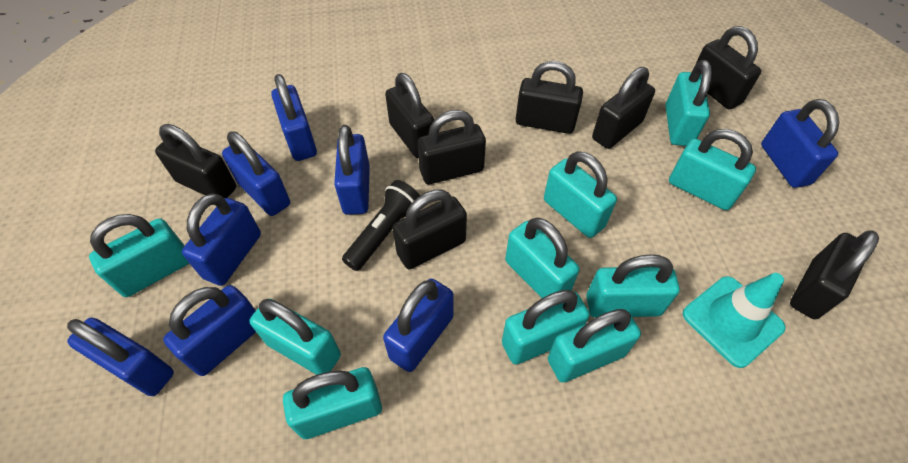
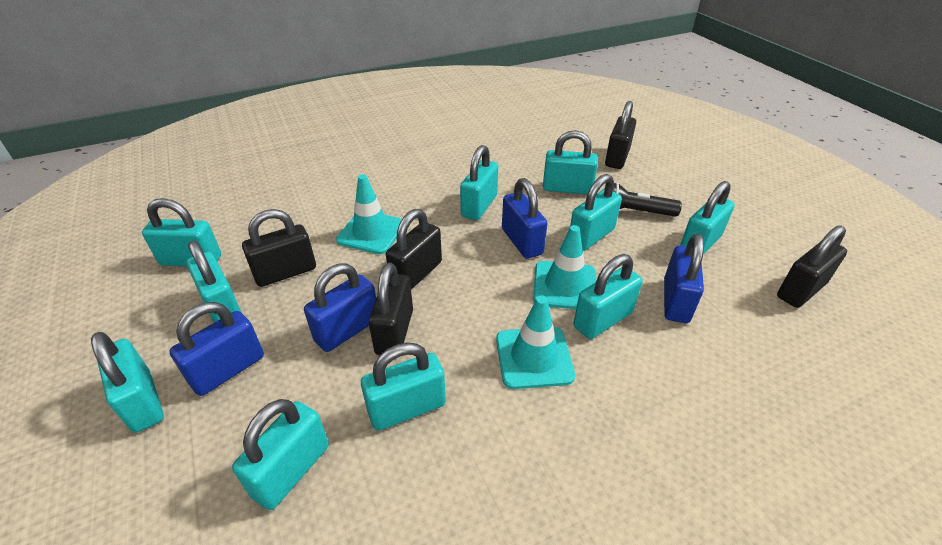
black padlock: 8 -> 5
blue padlock: 8 -> 4
turquoise traffic cone: 1 -> 3

